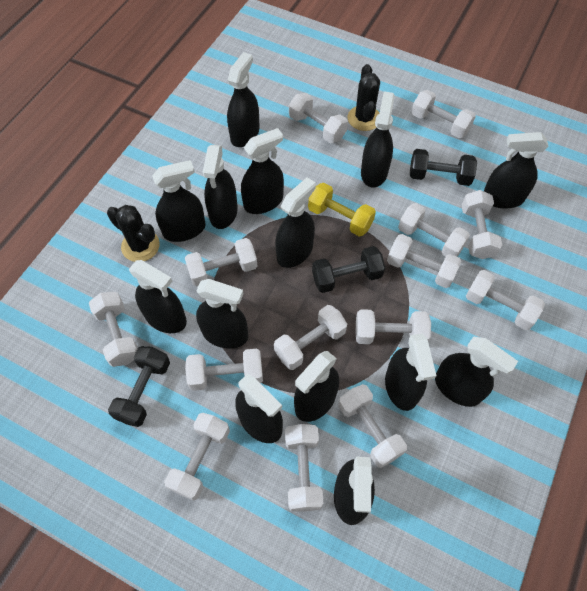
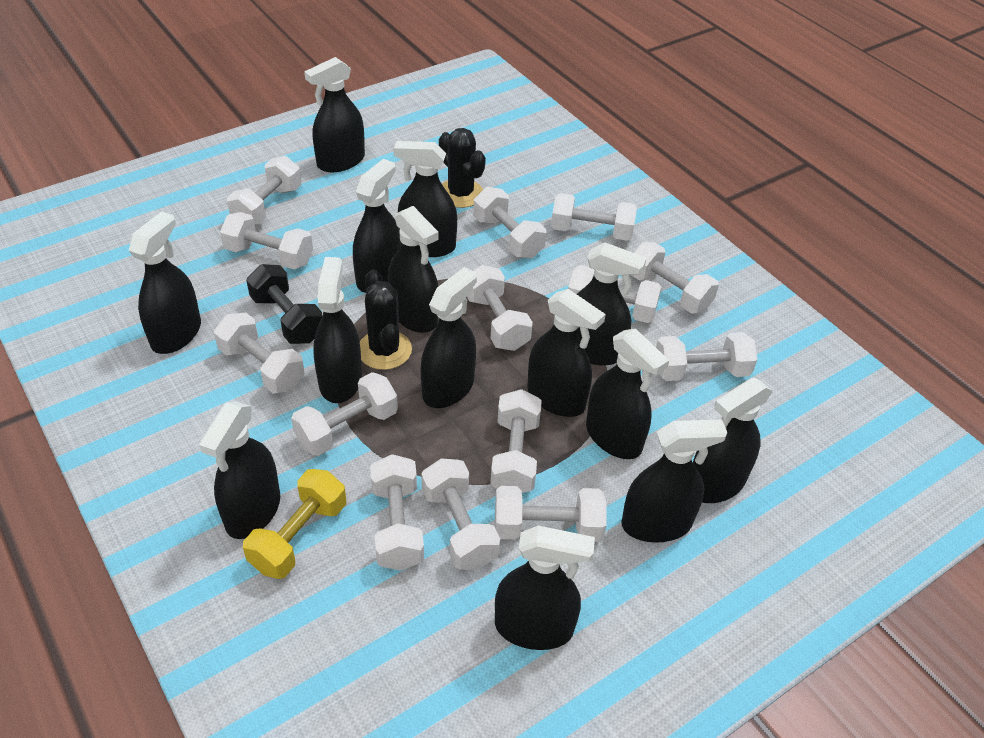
black dumbbell: 3 -> 1

